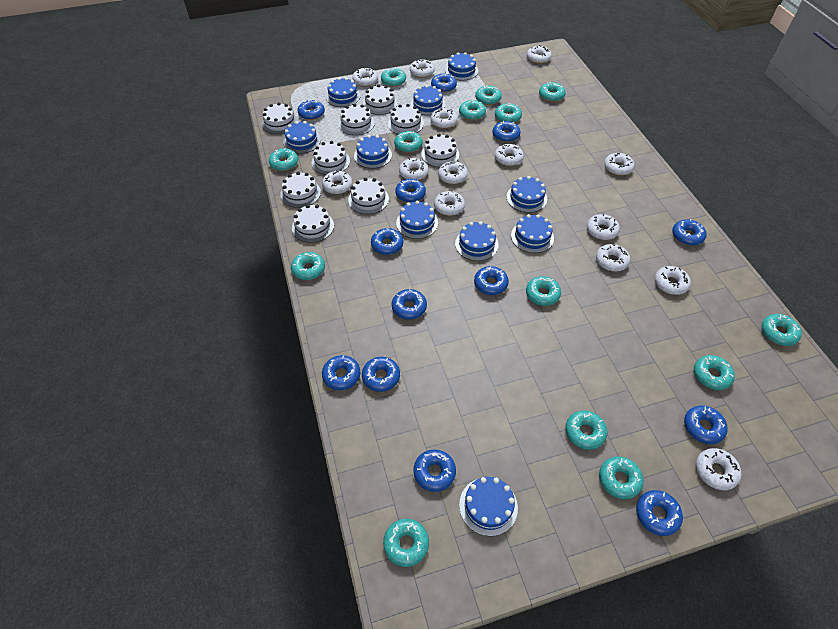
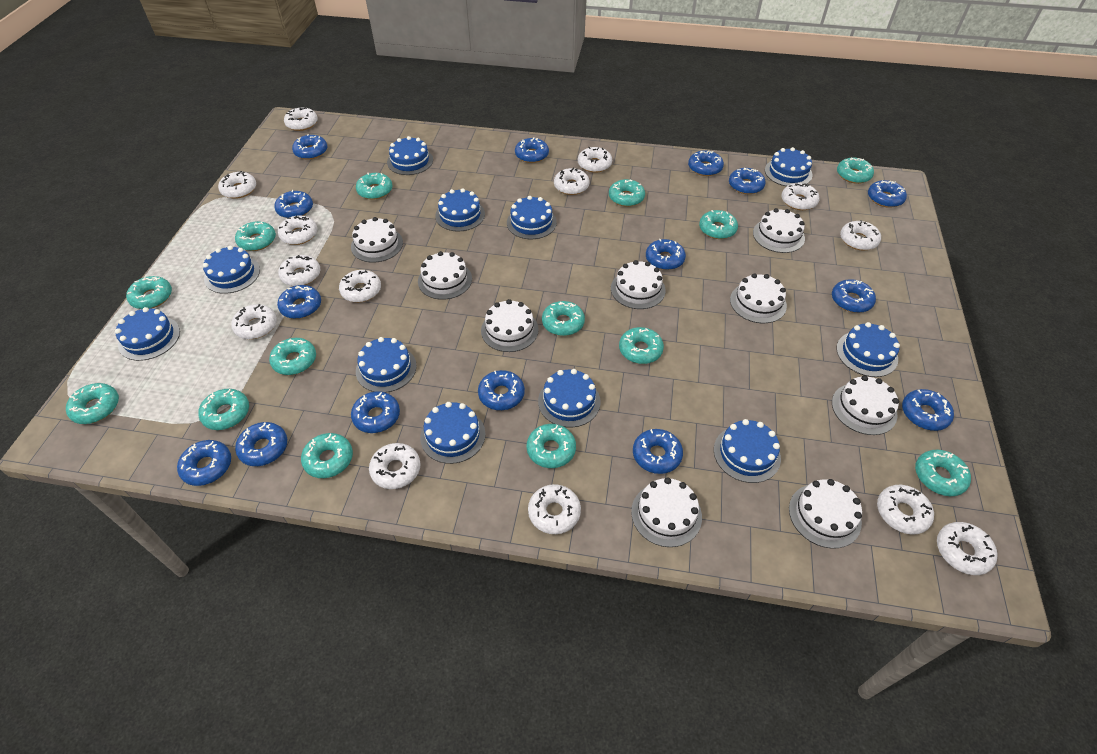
blue cake: 10 -> 11
blue donut: 13 -> 15

